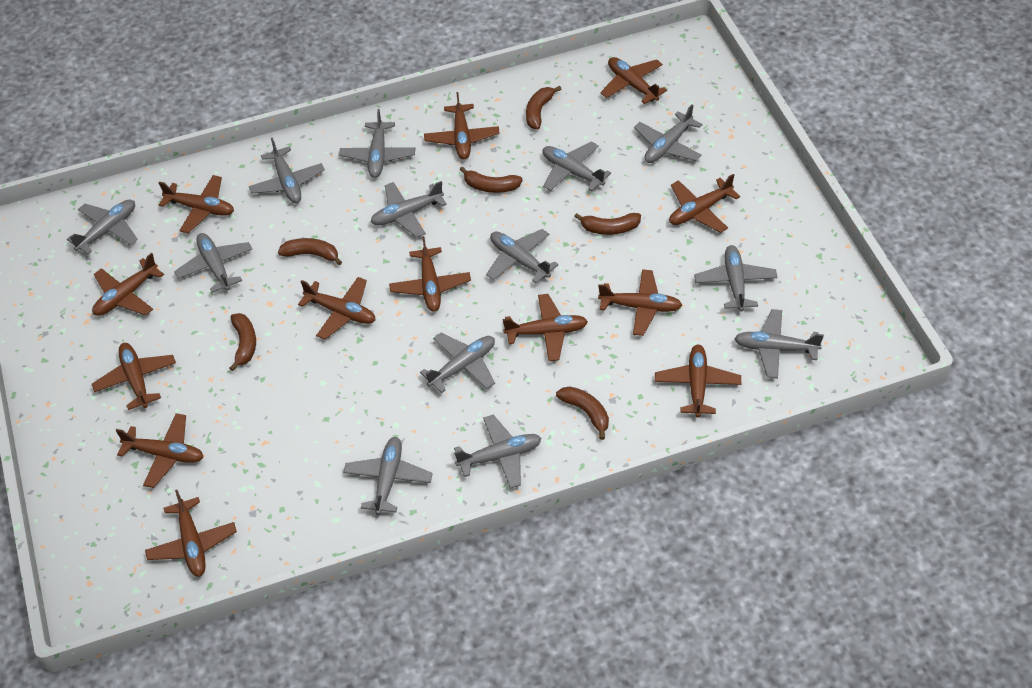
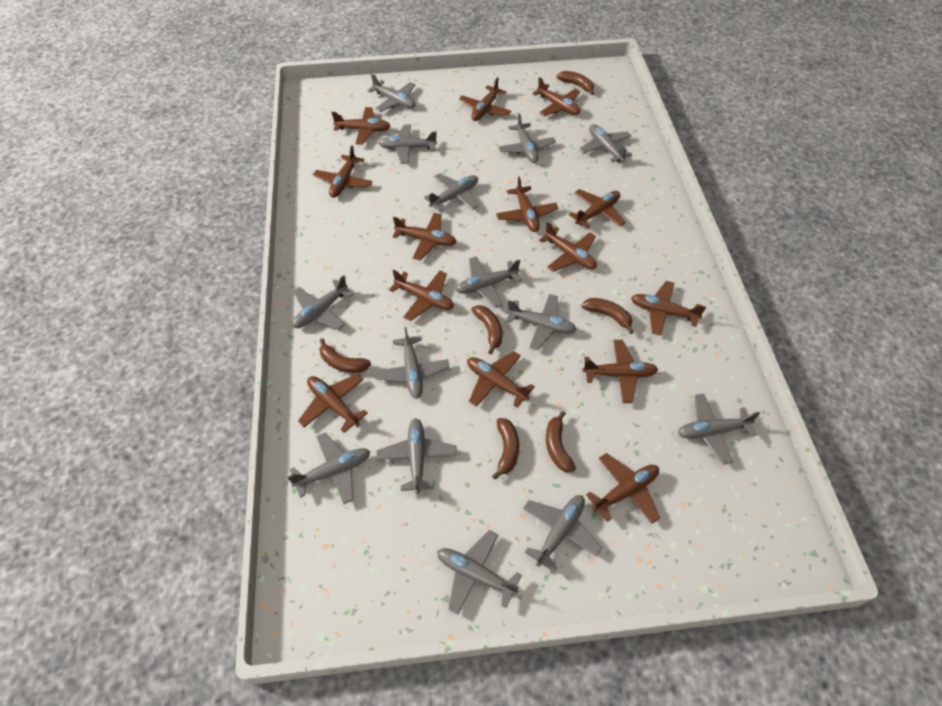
brown plane: 13 -> 14
grey plane: 13 -> 14

